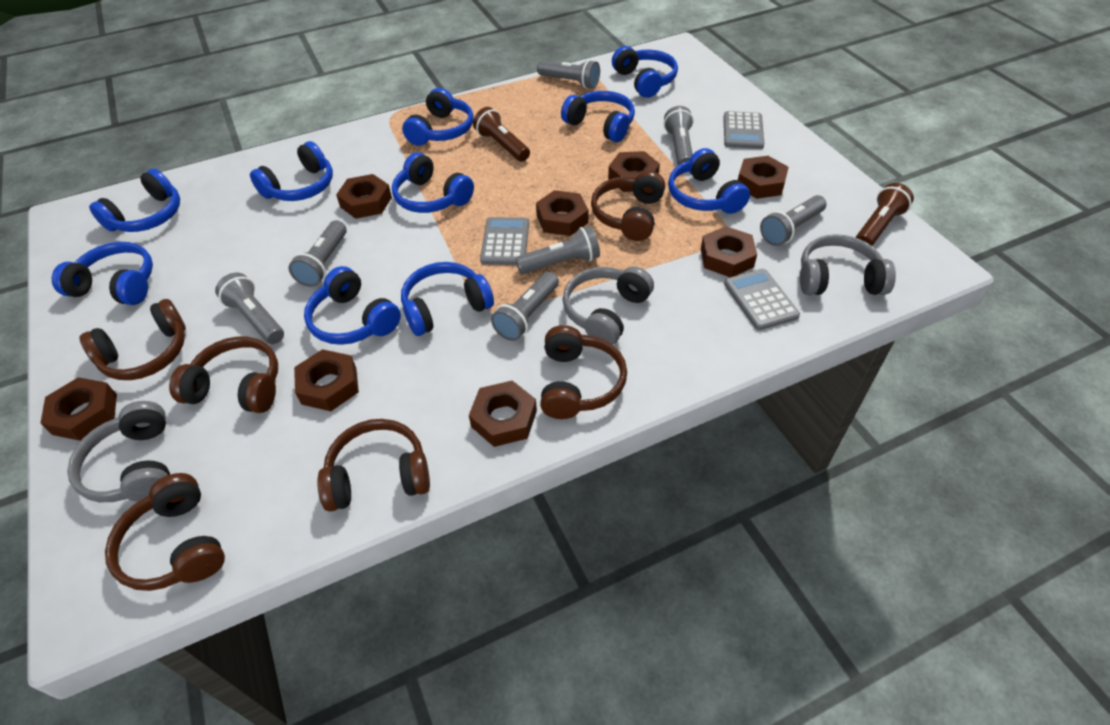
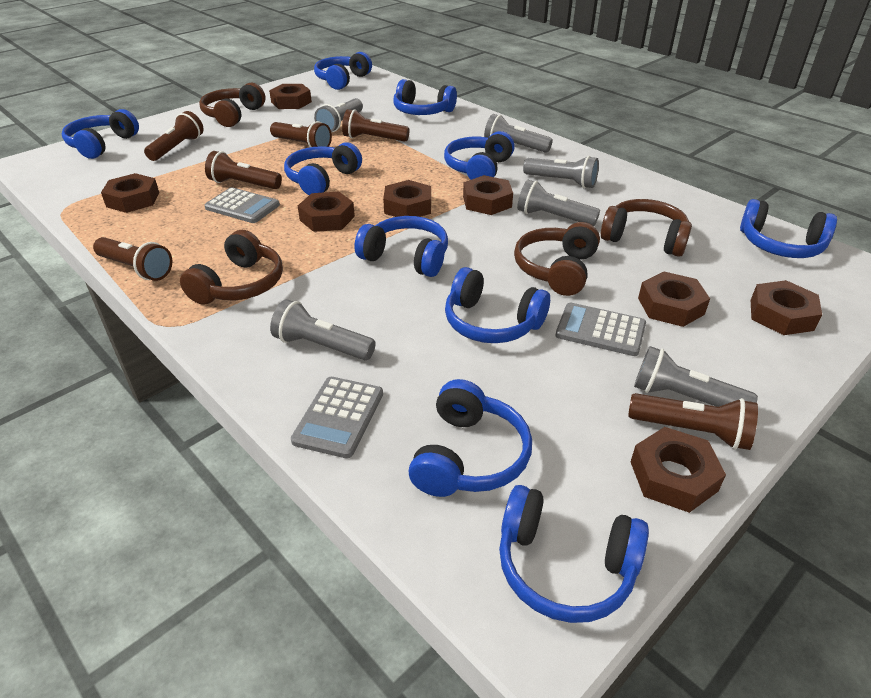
brown flashlight: 2 -> 6
brown headphones: 6 -> 4
grey flashlight: 7 -> 6
grey headphones: 3 -> 0

